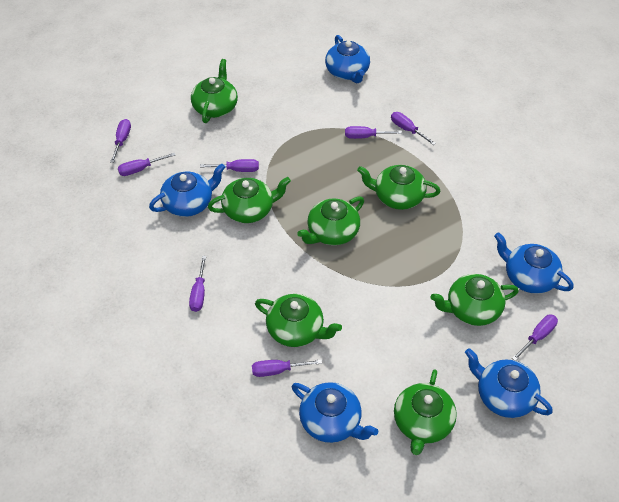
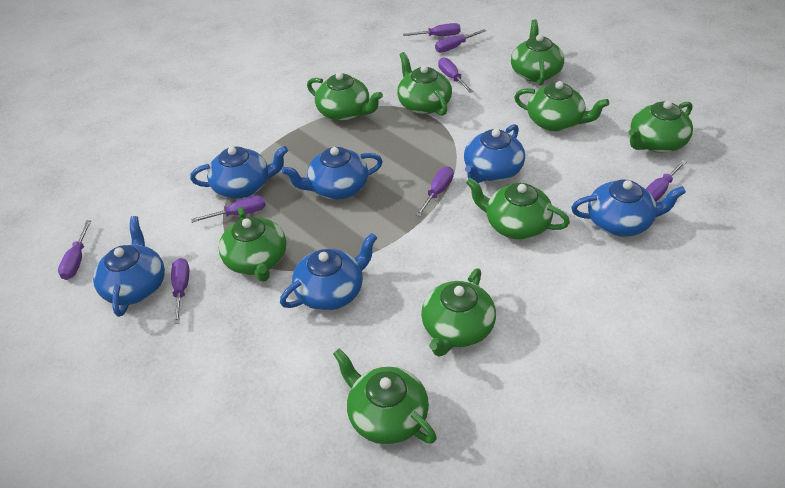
blue teapot: 5 -> 6
green teapot: 7 -> 9

